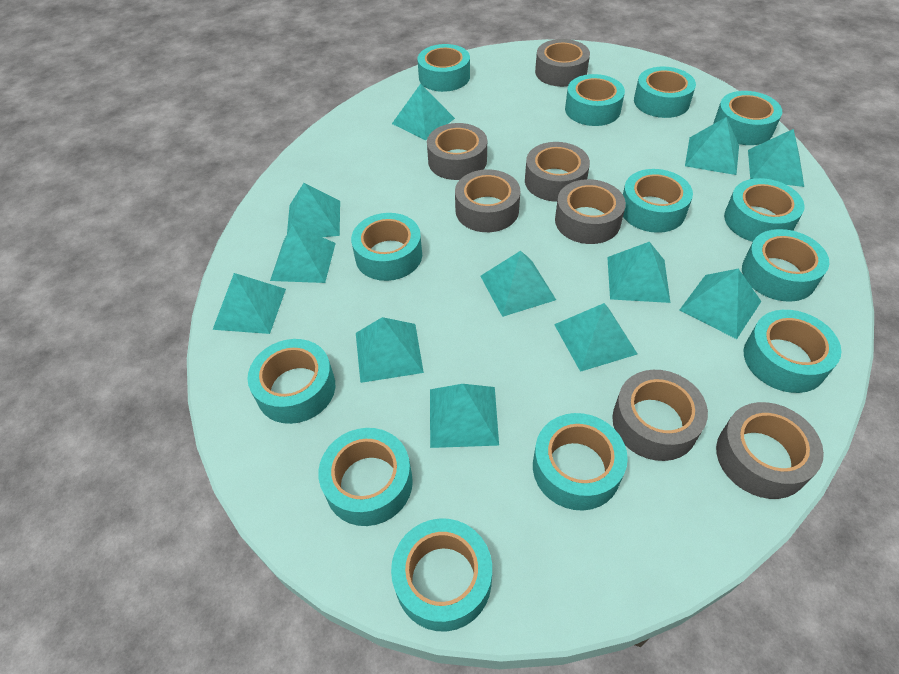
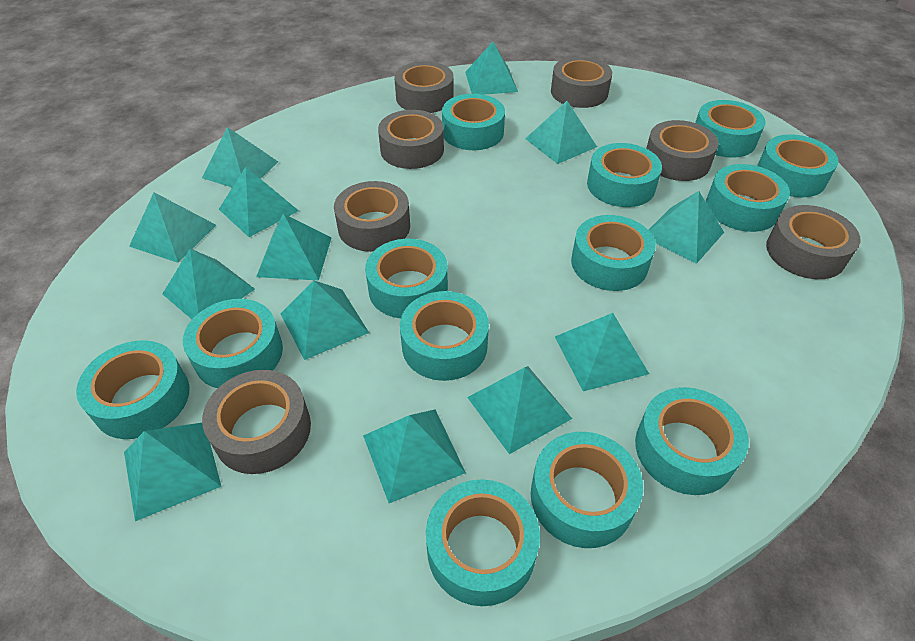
turquoise pyramid: 12 -> 13

